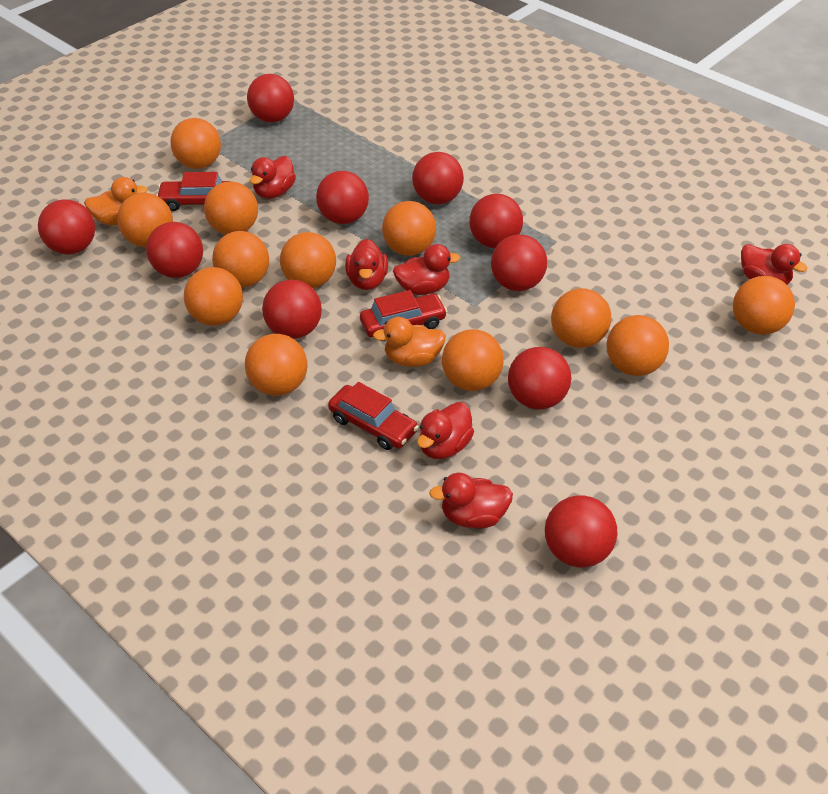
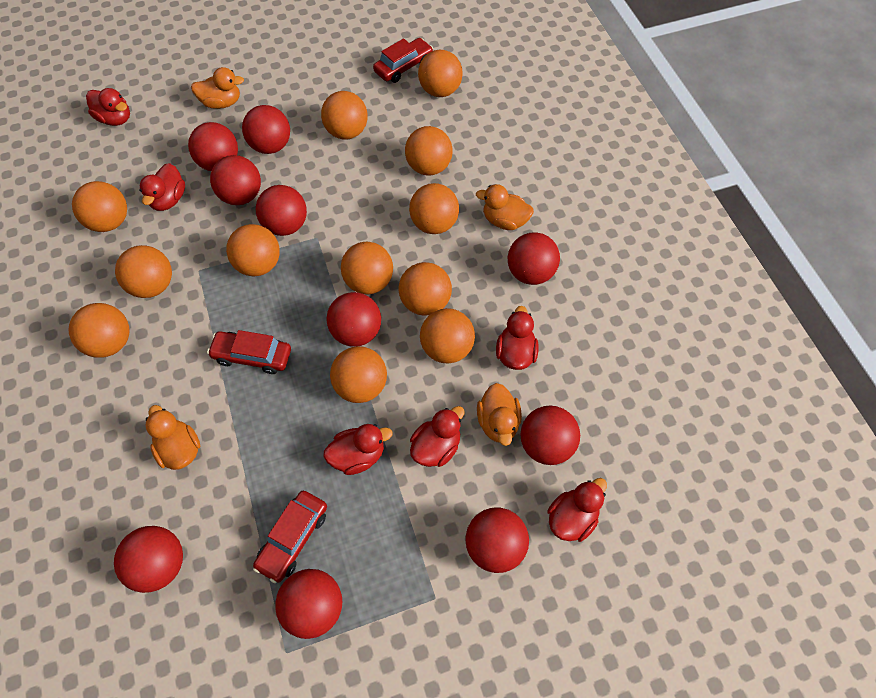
orange duck: 2 -> 4

